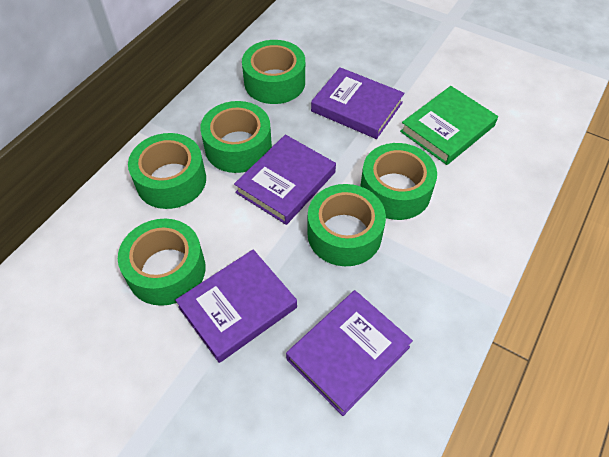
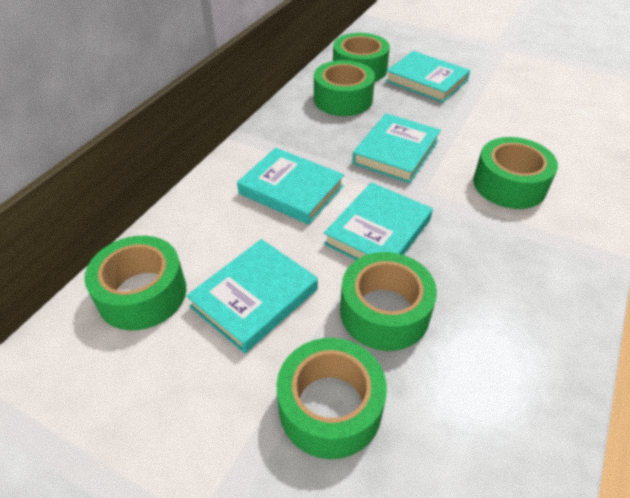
green book: 1 -> 0
purple book: 4 -> 0
turquoise book: 0 -> 5

